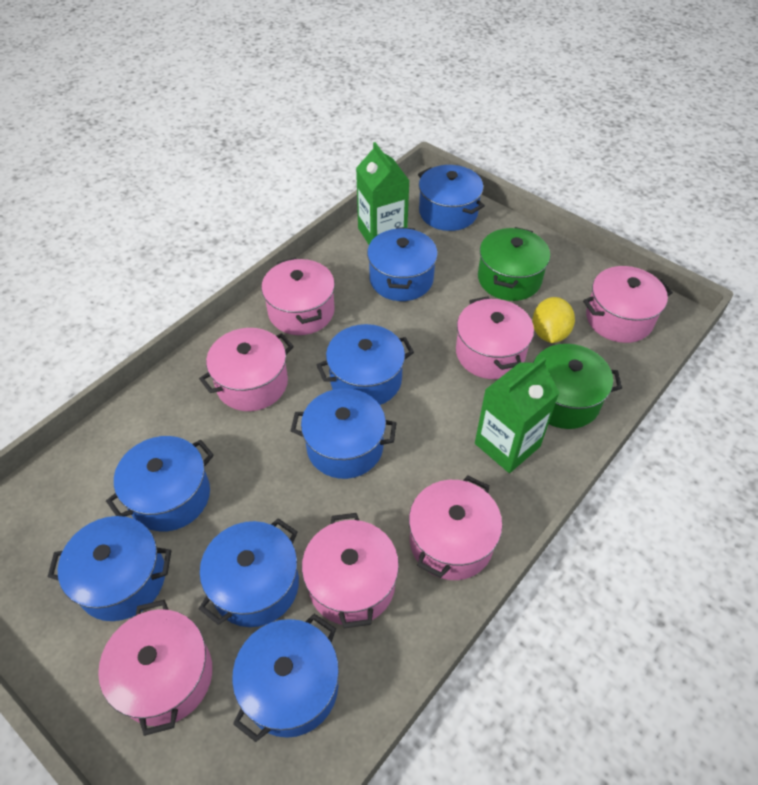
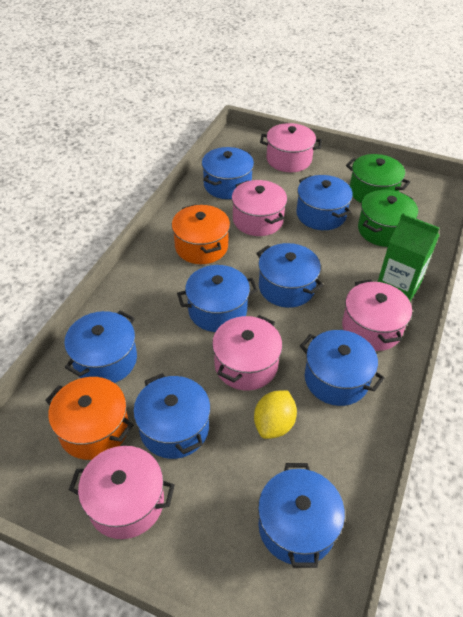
green carton: 2 -> 1
orange pot: 0 -> 2
pink pot: 7 -> 5

